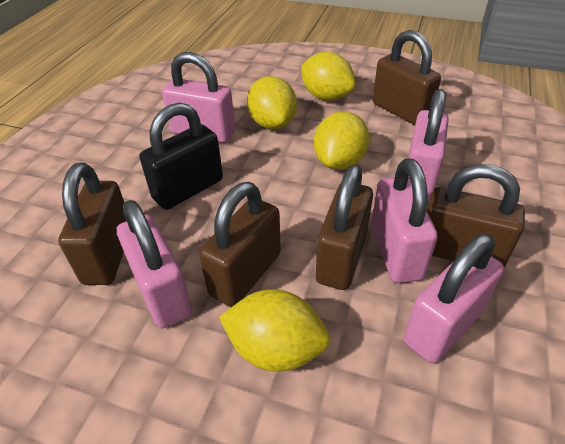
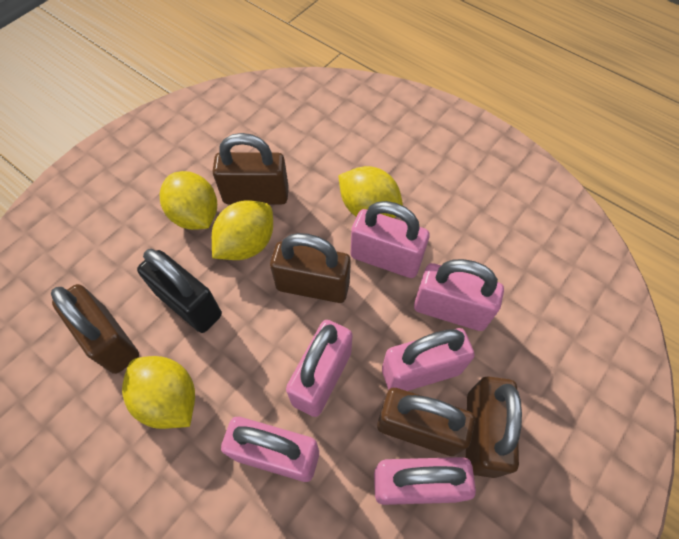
pink padlock: 5 -> 6

